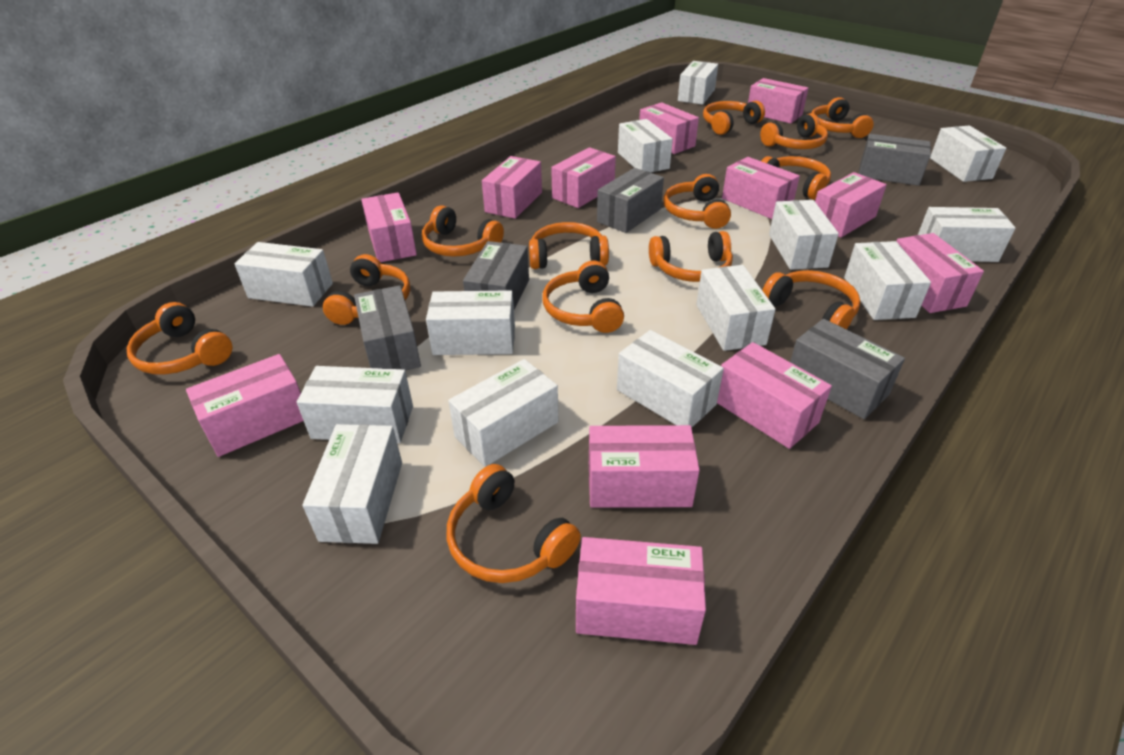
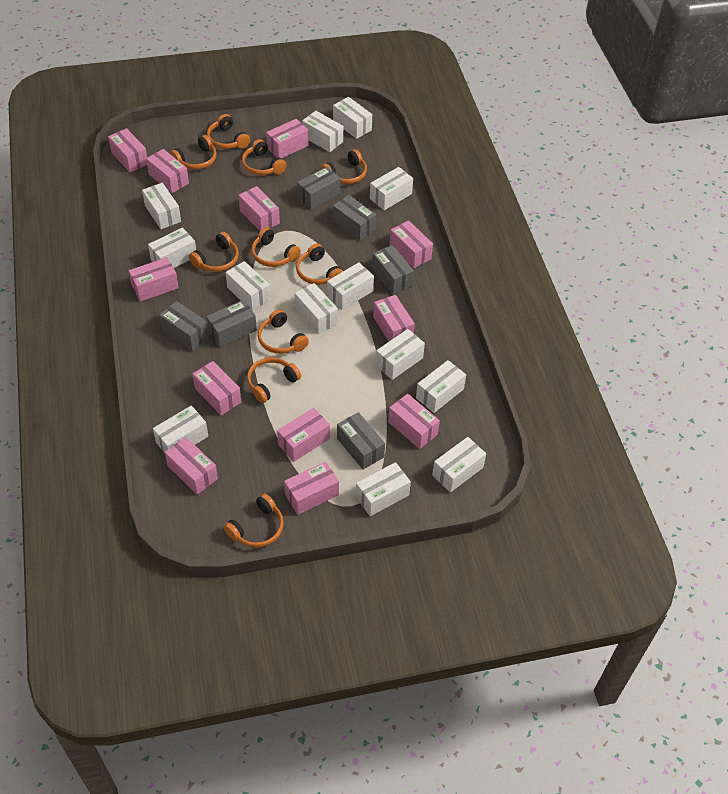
grey box: 5 -> 6
orange headphones: 13 -> 10

